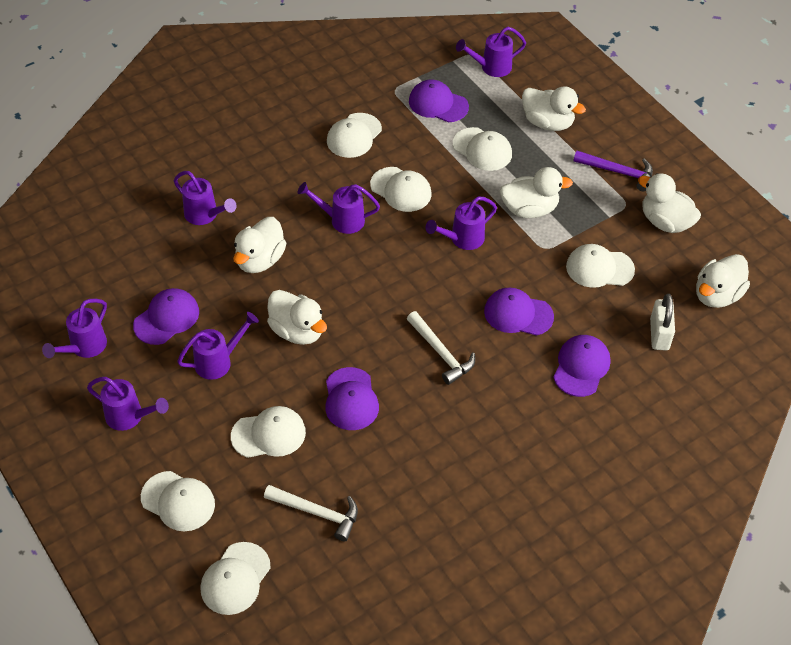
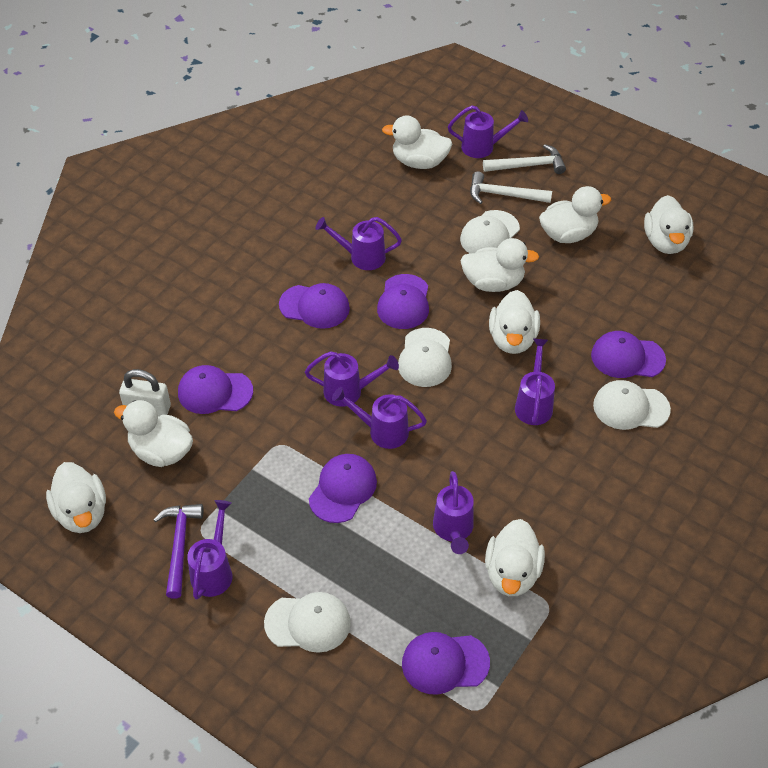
purple cap: 5 -> 6
white cap: 7 -> 4
white duck: 6 -> 8

